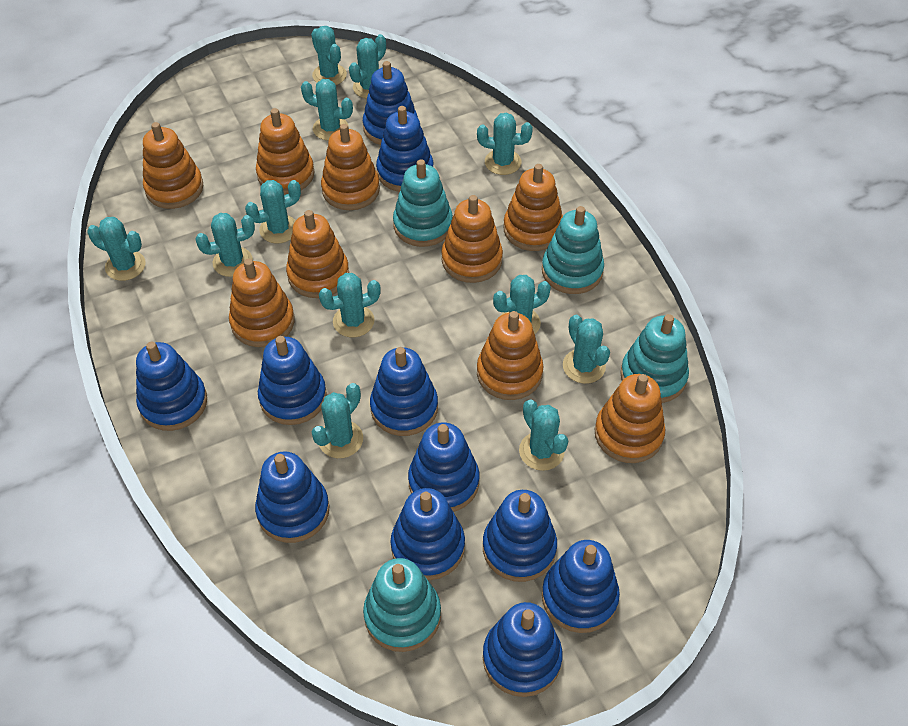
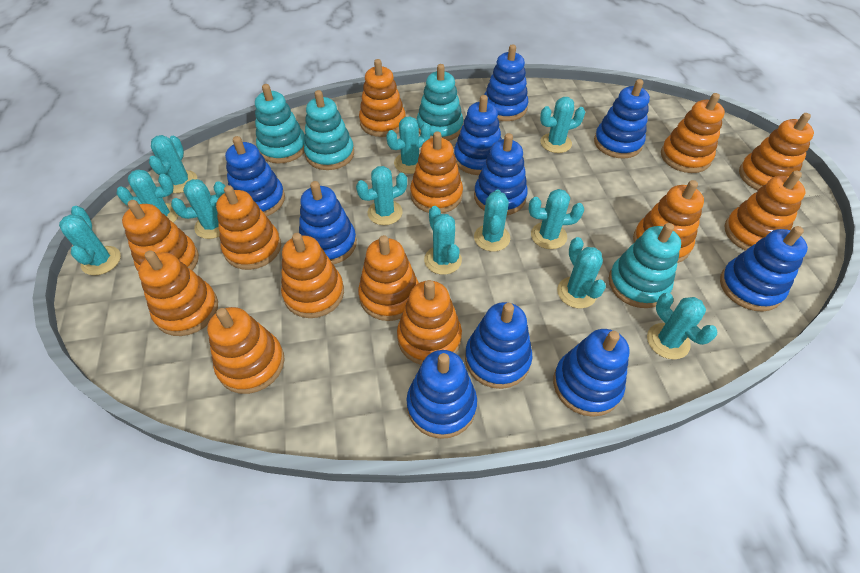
blue stacking toy: 11 -> 10
orange stacking toy: 9 -> 13

